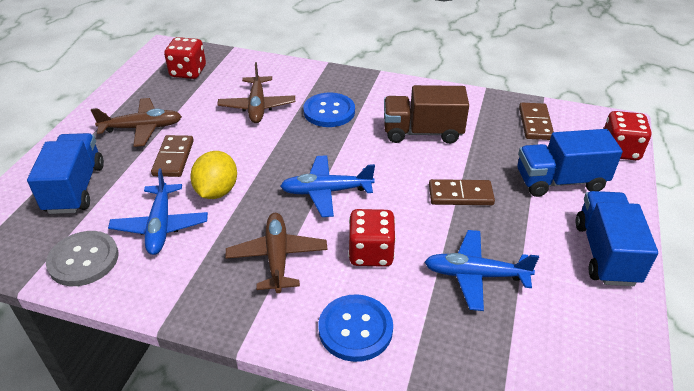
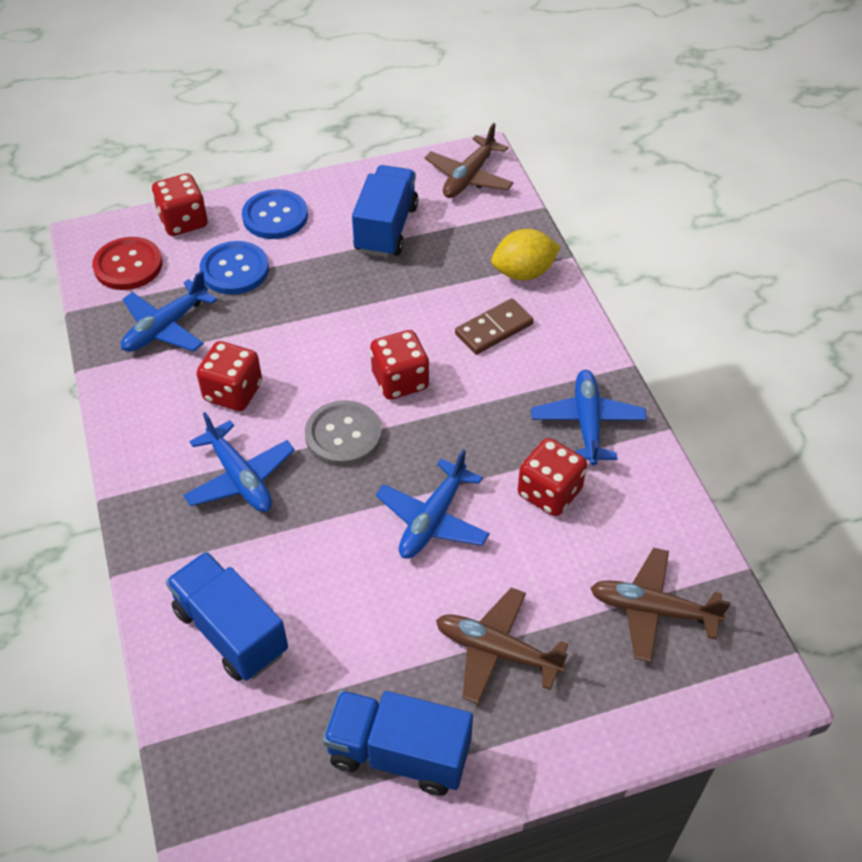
blue plane: 3 -> 4
brown domino: 3 -> 1
brown truck: 1 -> 0
red button: 0 -> 1
red dice: 3 -> 4

